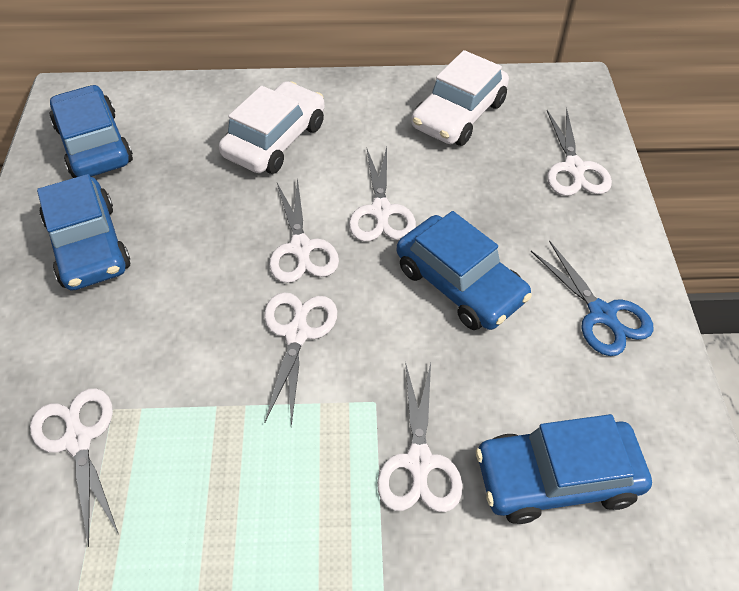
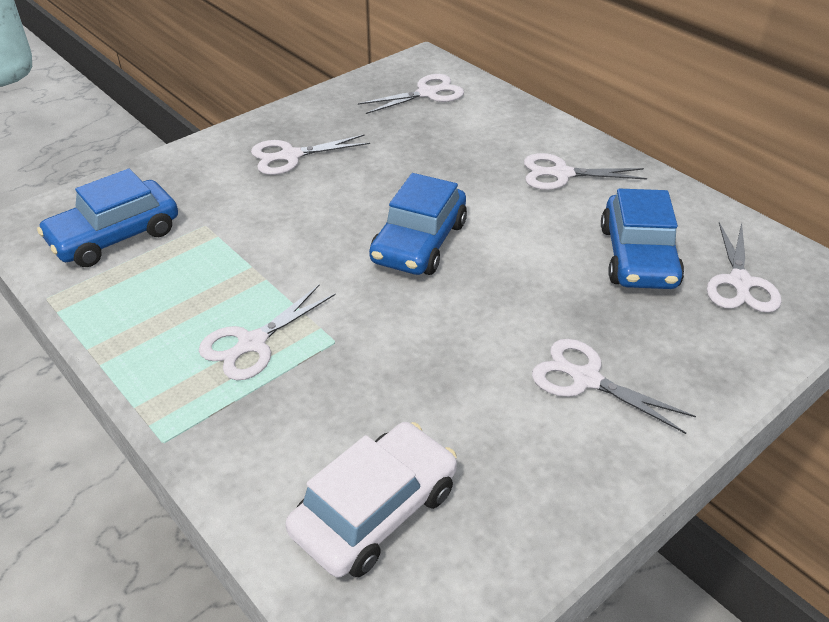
blue car: 4 -> 3
blue scissors: 1 -> 0
white car: 2 -> 1

